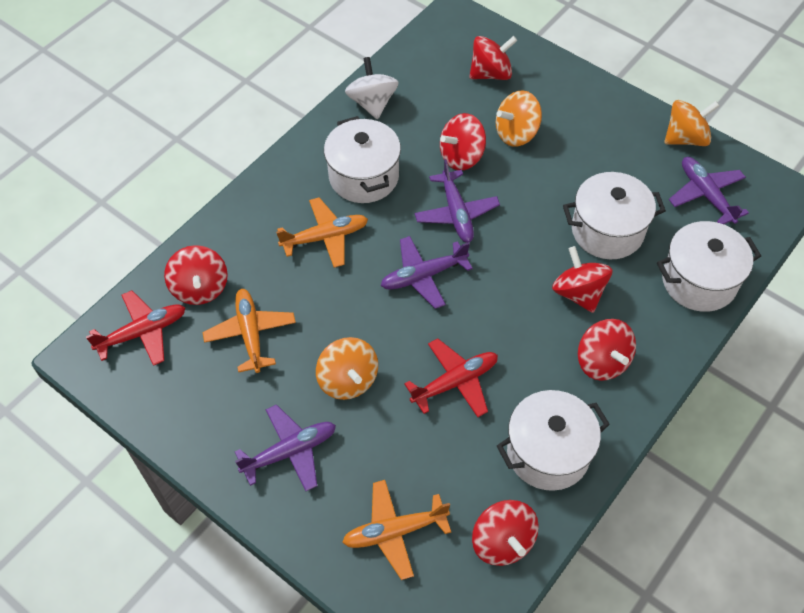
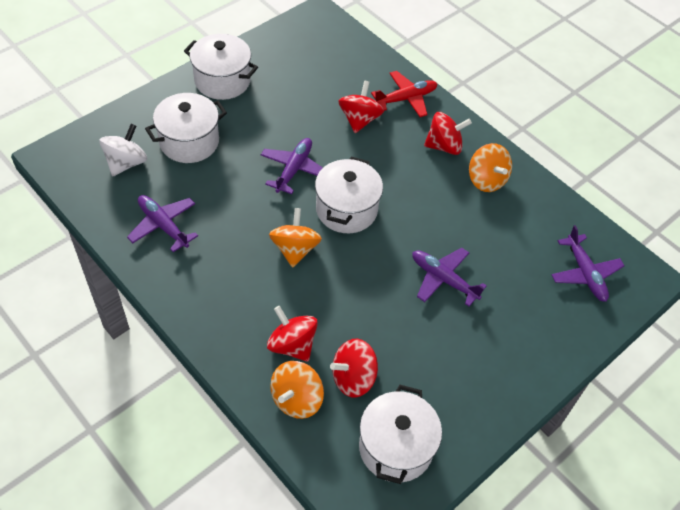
orange plane: 3 -> 0
red plane: 2 -> 1
red spinning top: 6 -> 4

